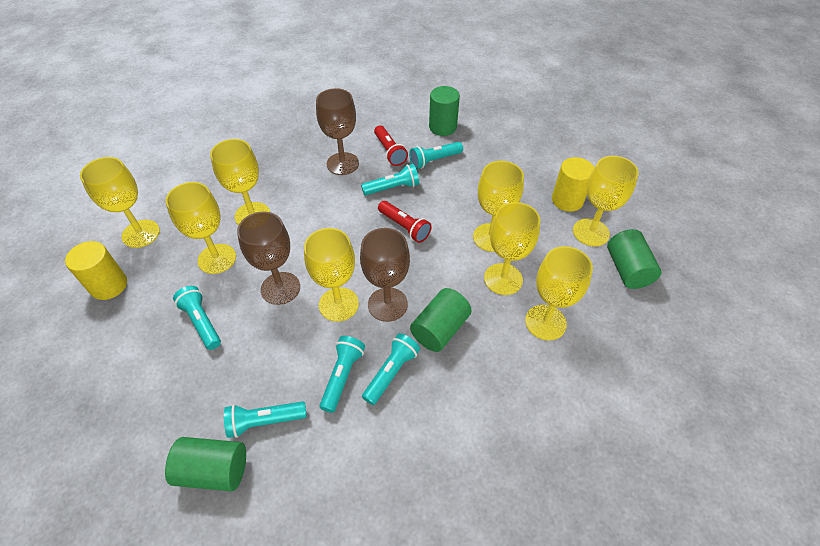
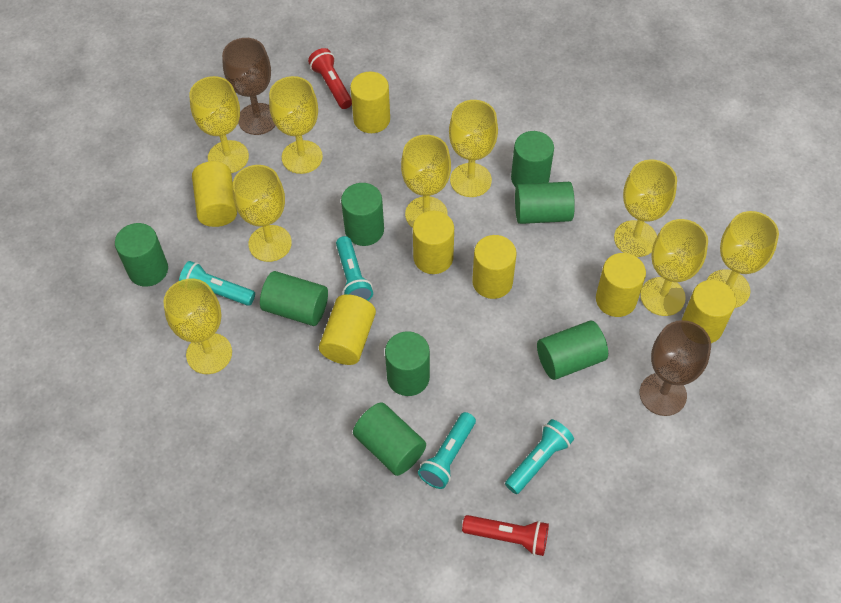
brown goblet: 3 -> 2
green cylinder: 4 -> 8
turquoise flashlight: 6 -> 4
yellow cylinder: 2 -> 7
yellow goblet: 8 -> 9

